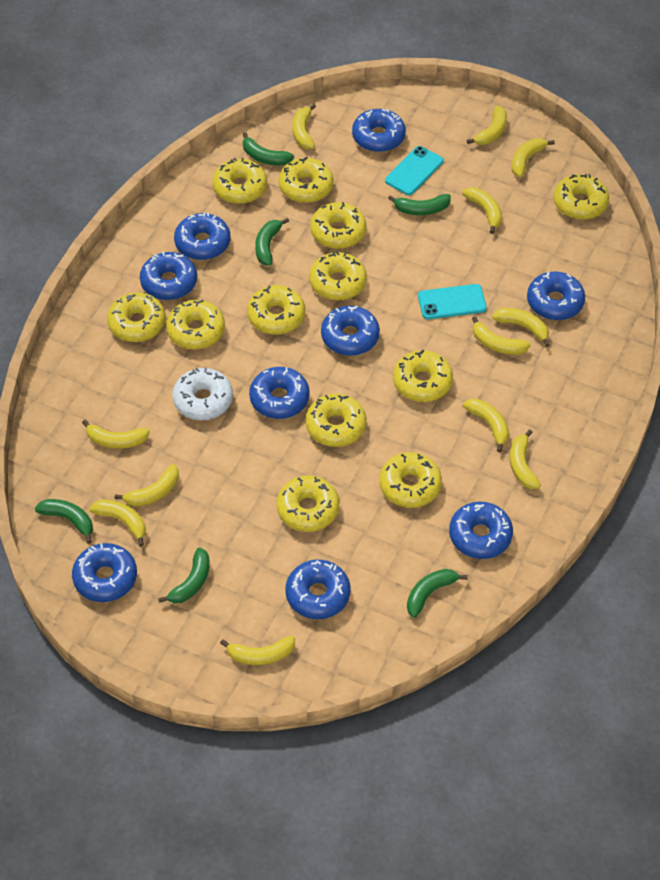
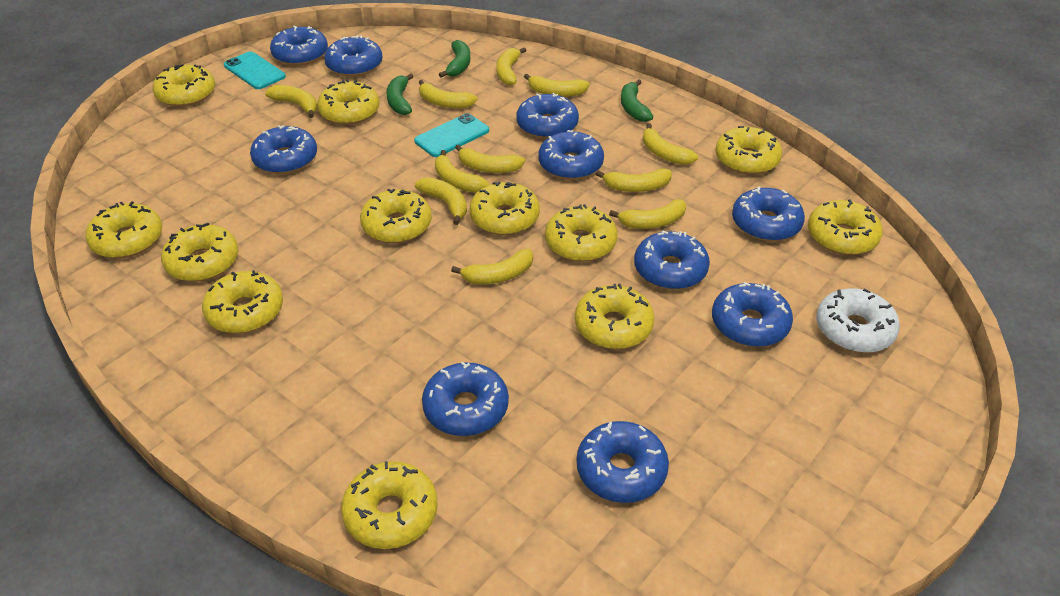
blue donut: 9 -> 10
green banana: 6 -> 3
yellow banana: 12 -> 11

